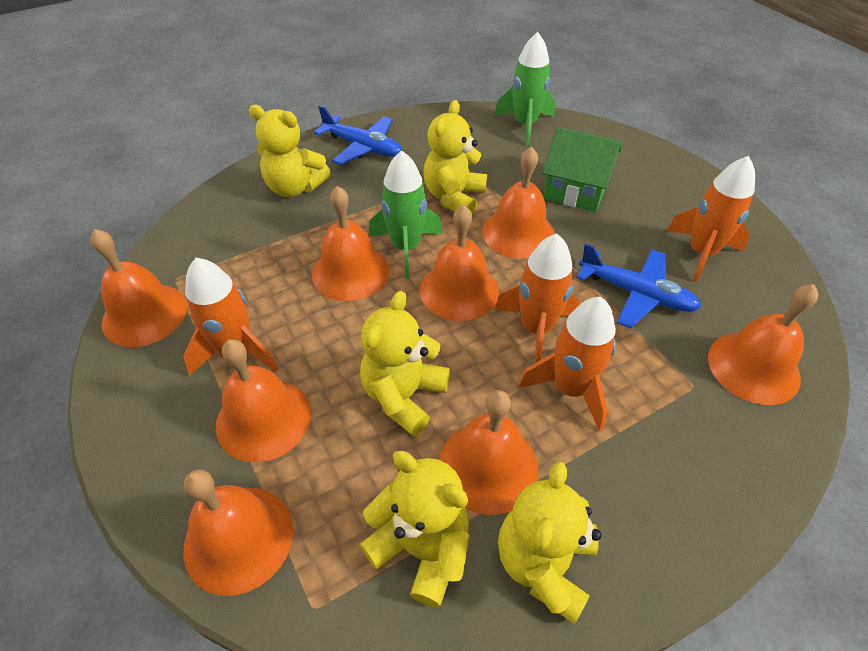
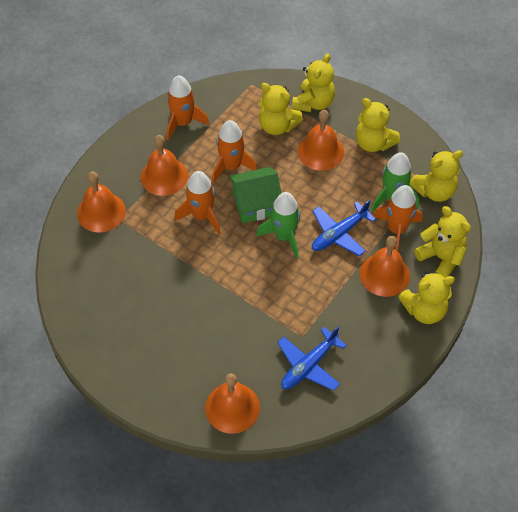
orange bell: 8 -> 5
yellow teddy bear: 5 -> 6

